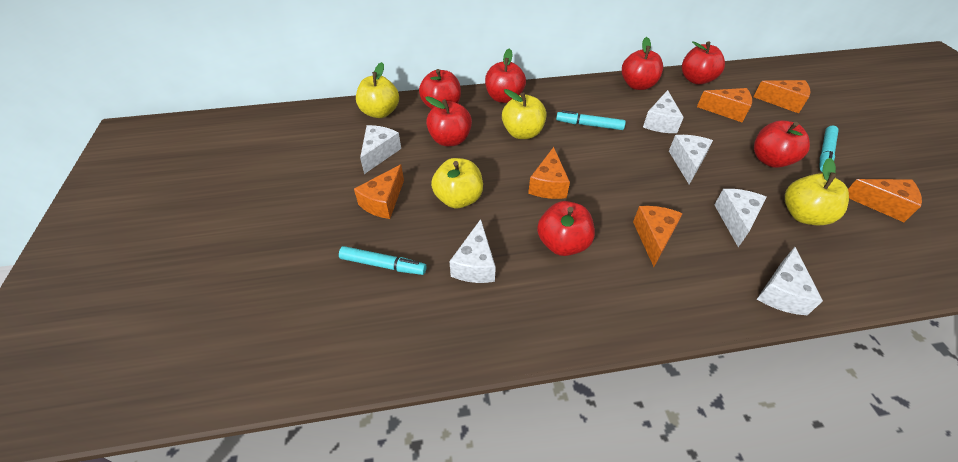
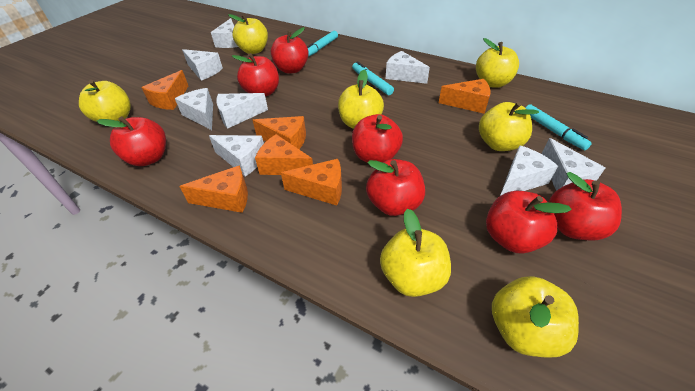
white cheese: 6 -> 8
yellow apple: 4 -> 7

